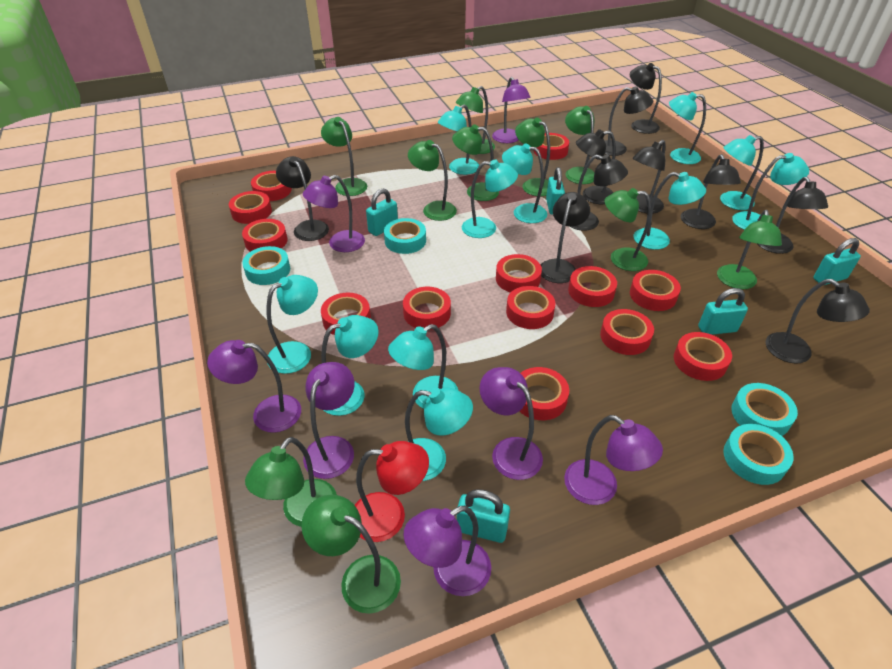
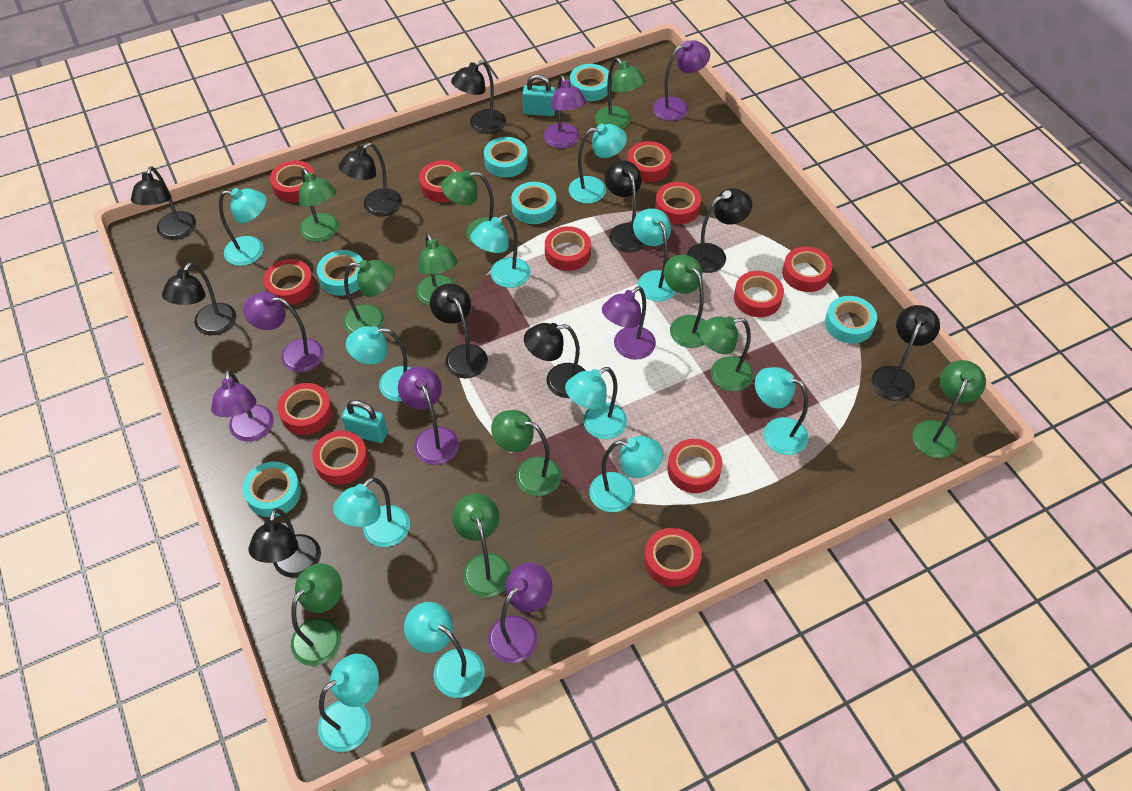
green lamp: 10 -> 11
red lamp: 1 -> 0
red tape: 13 -> 12
turquoise padlock: 5 -> 2
turquoise tape: 4 -> 6

